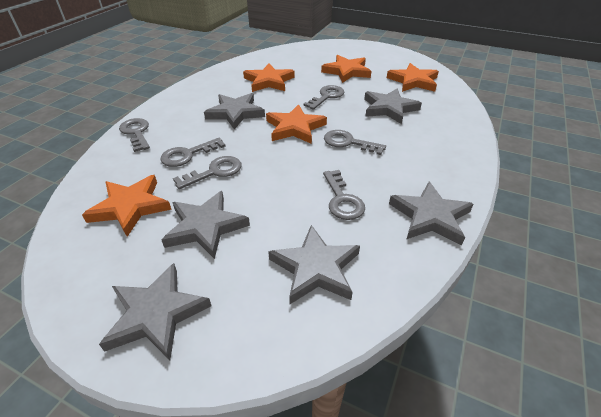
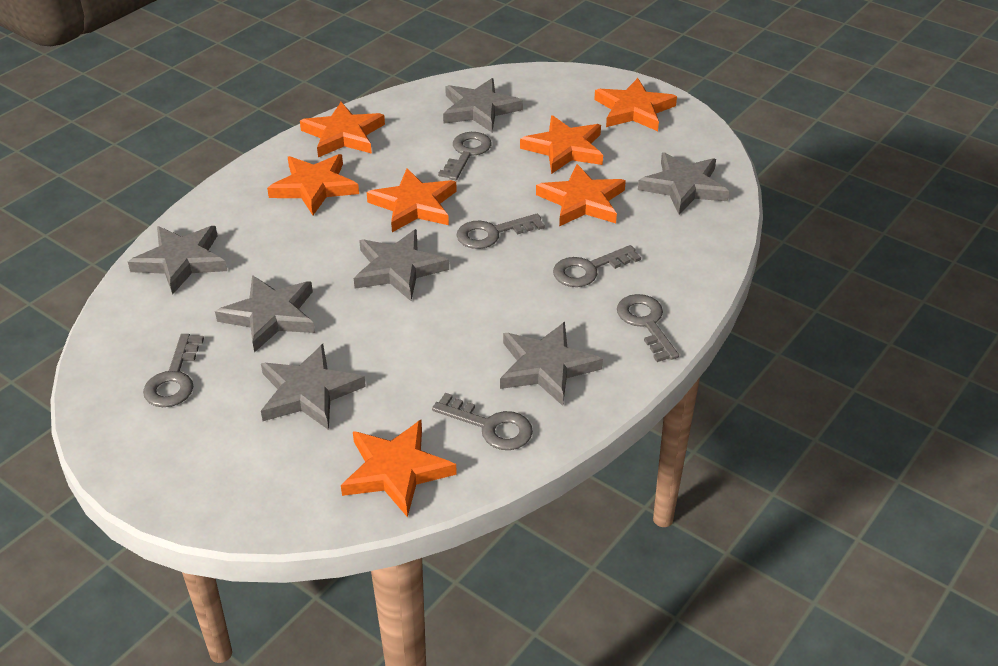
grey star: 6 -> 7
orange star: 5 -> 7

